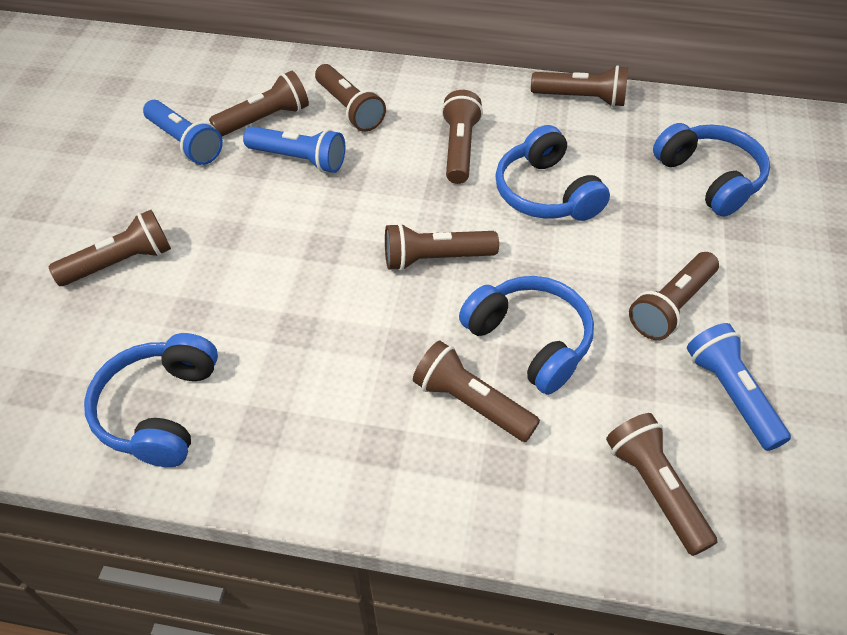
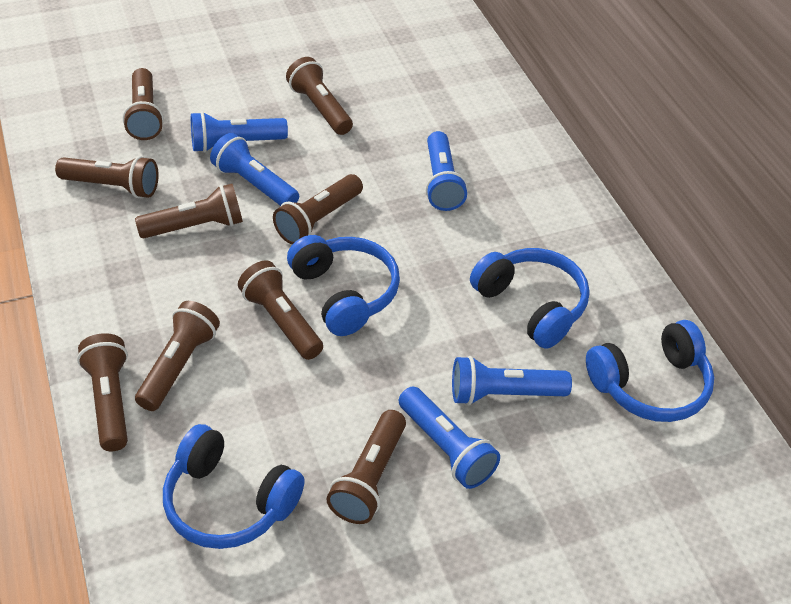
blue flashlight: 3 -> 5

